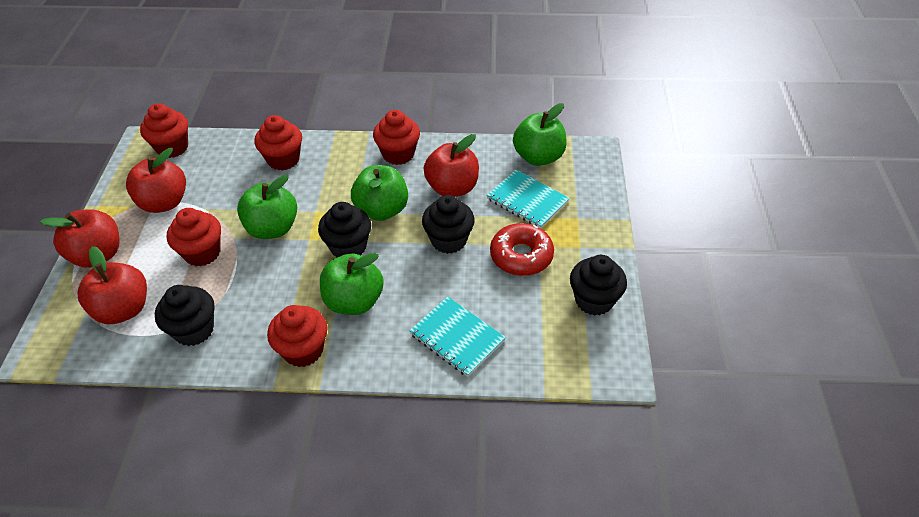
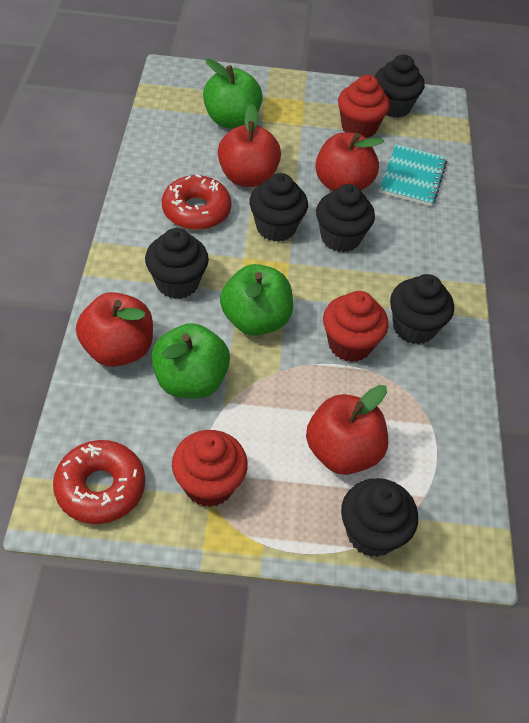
black cupcake: 4 -> 6
green apple: 4 -> 3
red cupcake: 5 -> 3
red donut: 1 -> 2
turquoise notebook: 2 -> 1

